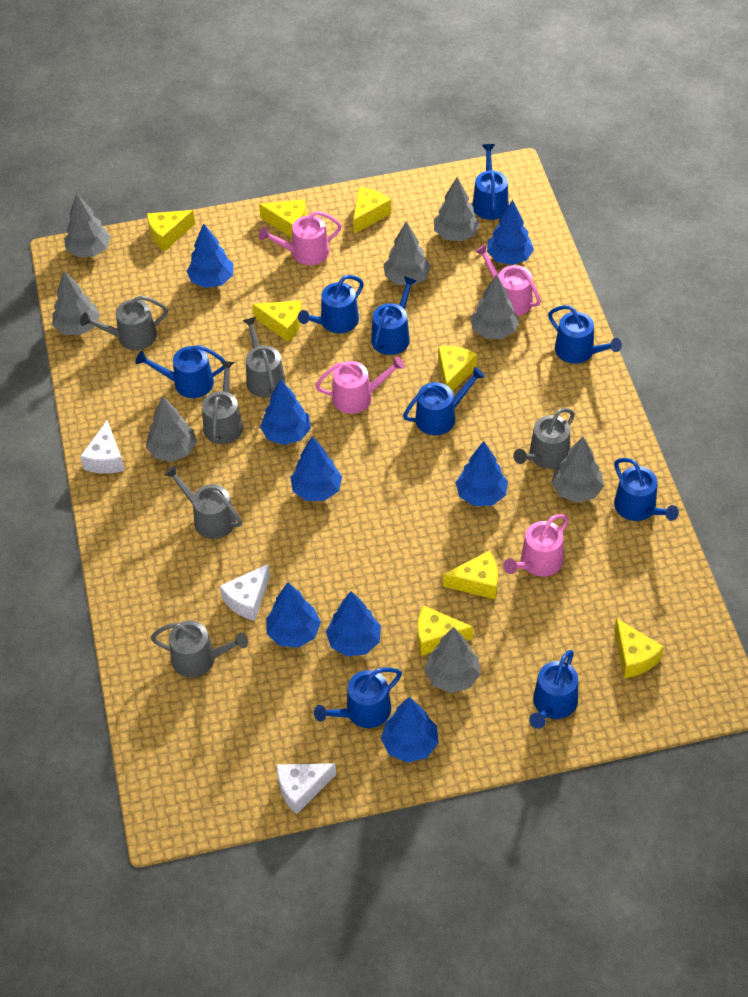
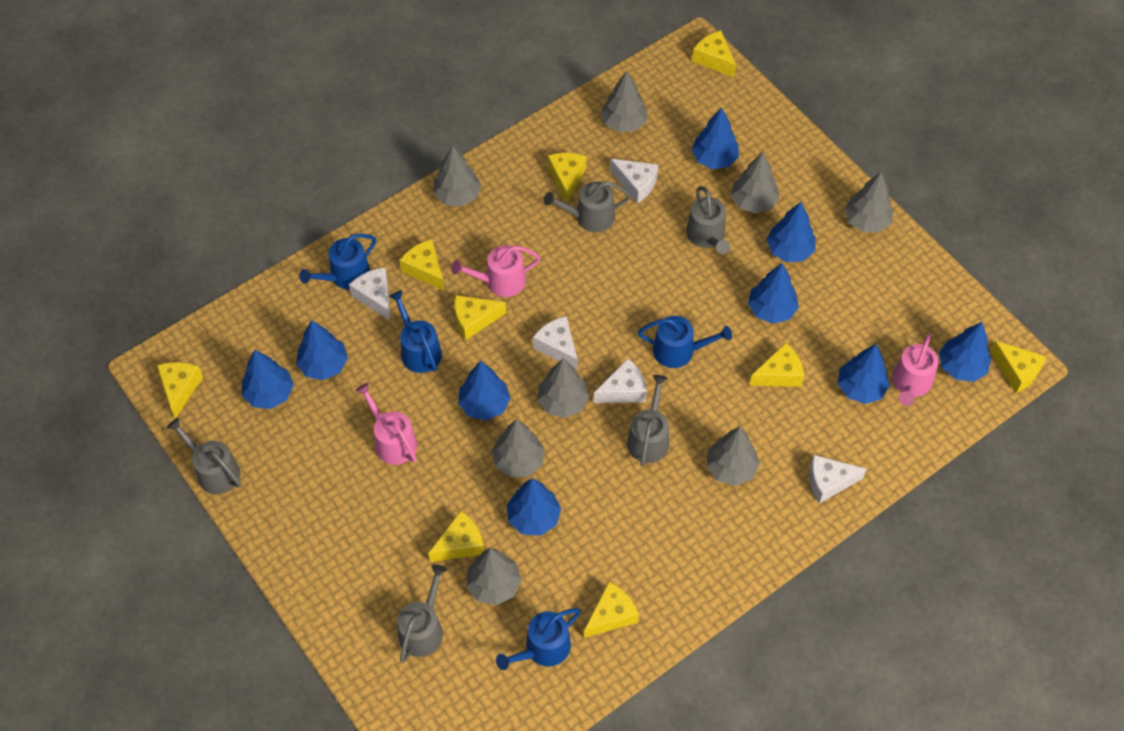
blue tree: 8 -> 9
blue watering can: 9 -> 4
grey watering can: 6 -> 5
pink watering can: 4 -> 3
white cheese: 3 -> 5
yellow cheese: 8 -> 9

